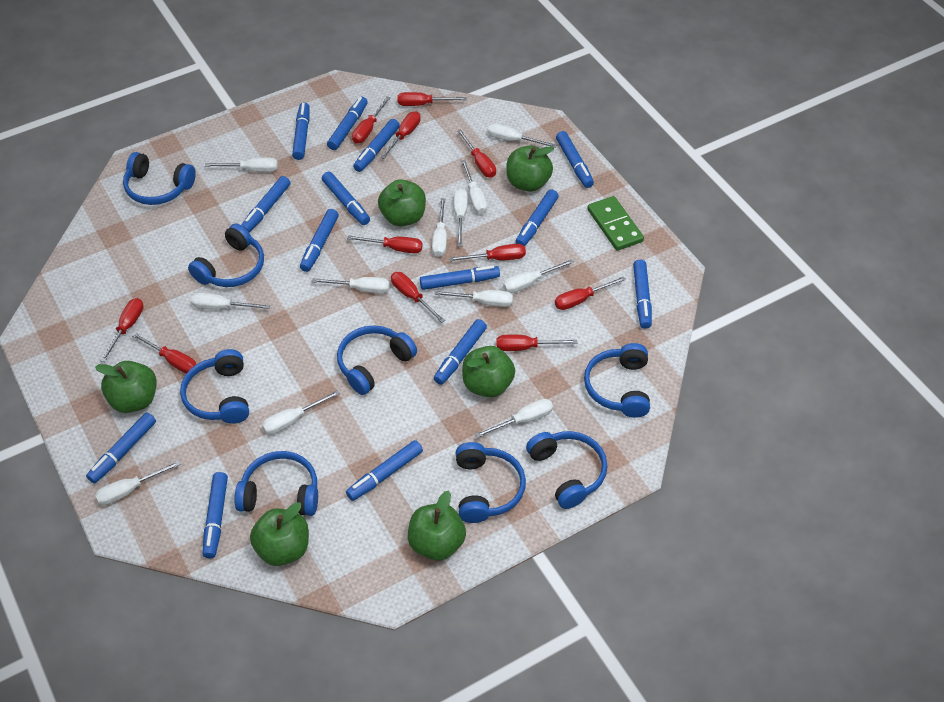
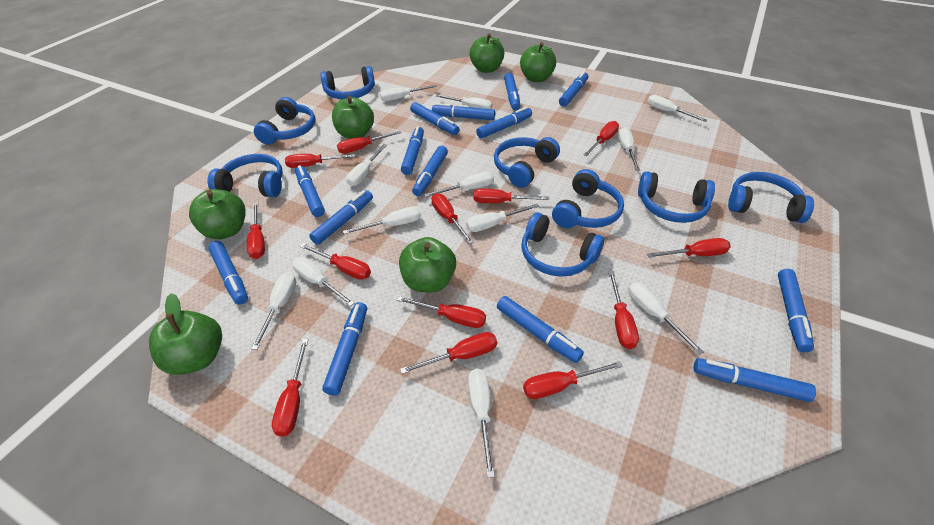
green domino: 1 -> 0
red screwdriver: 11 -> 13

